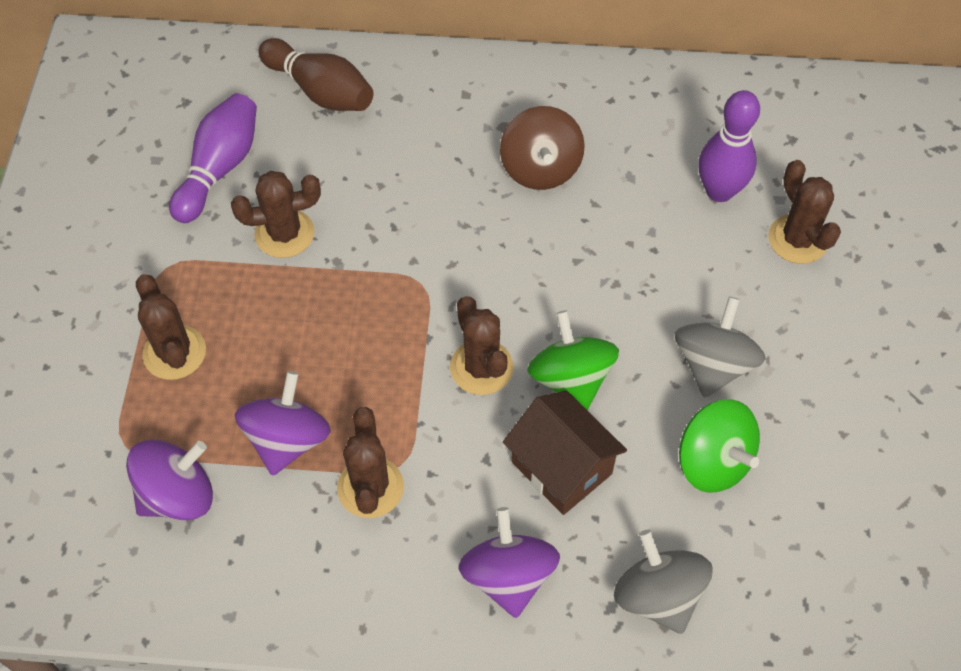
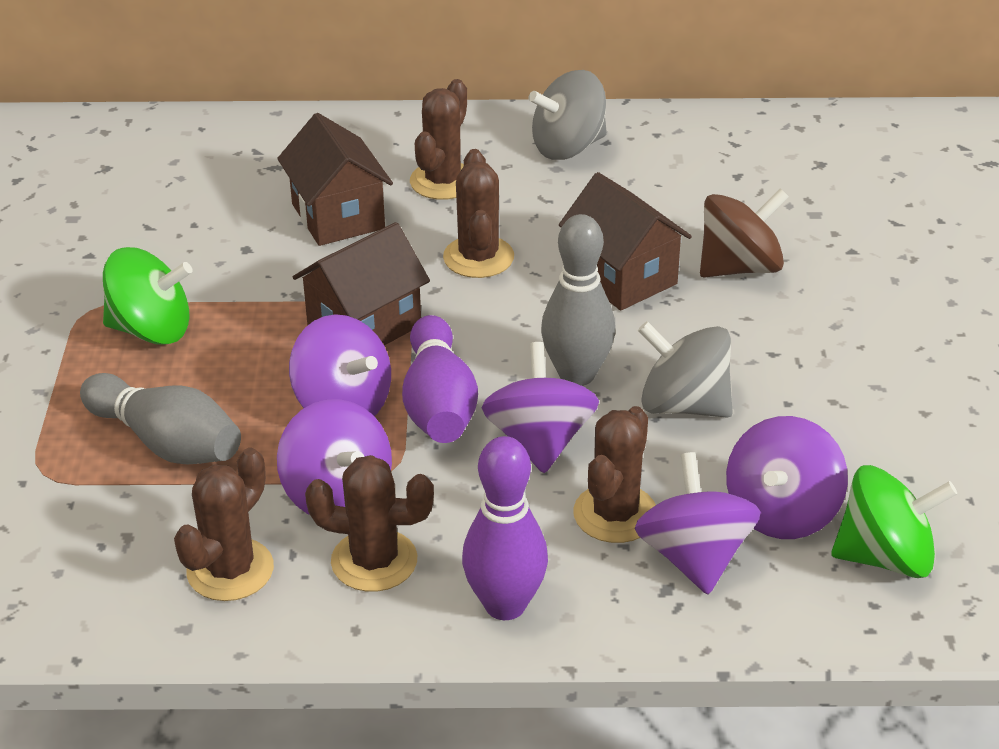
brown bowling pin: 1 -> 0
brown house: 1 -> 3
grey bowling pin: 0 -> 2
purple spinning top: 3 -> 5

